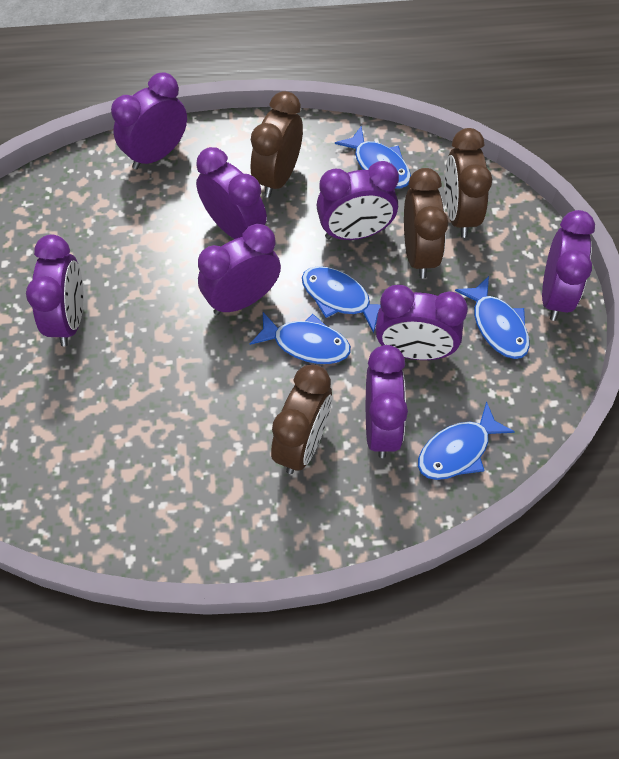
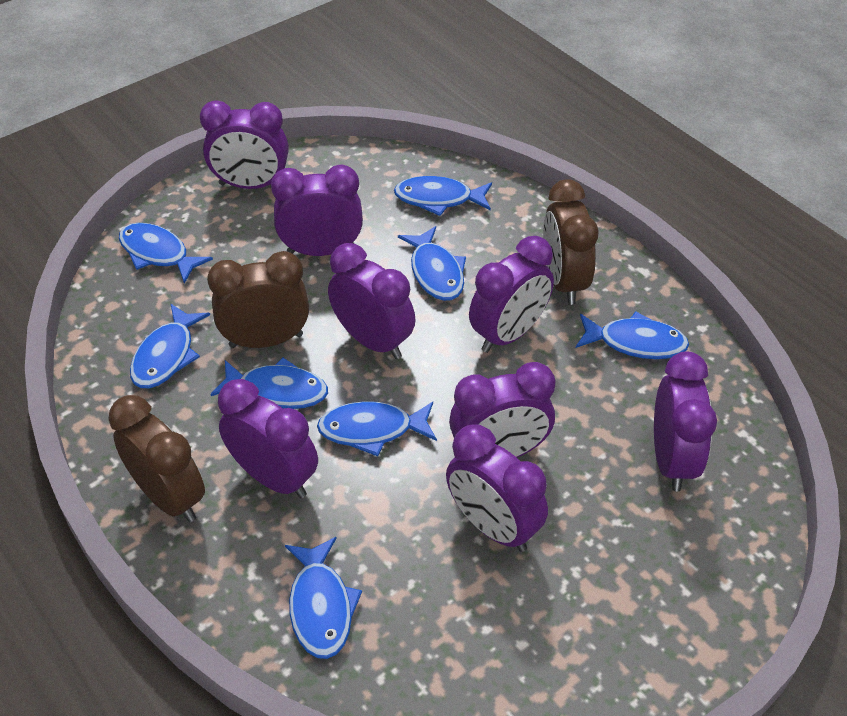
blue fish: 5 -> 8
brown clock: 4 -> 3

